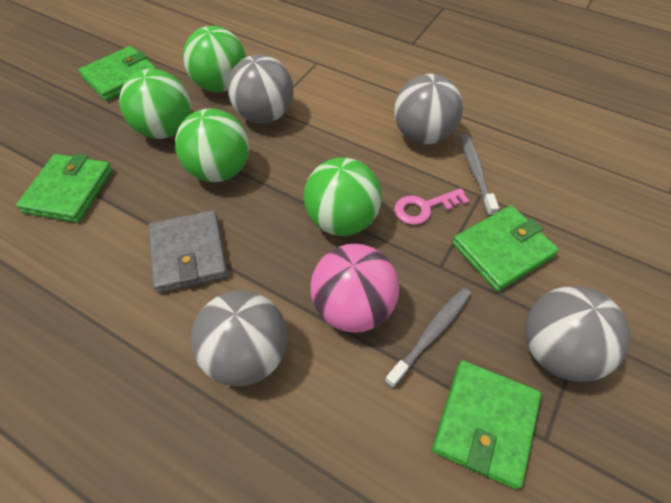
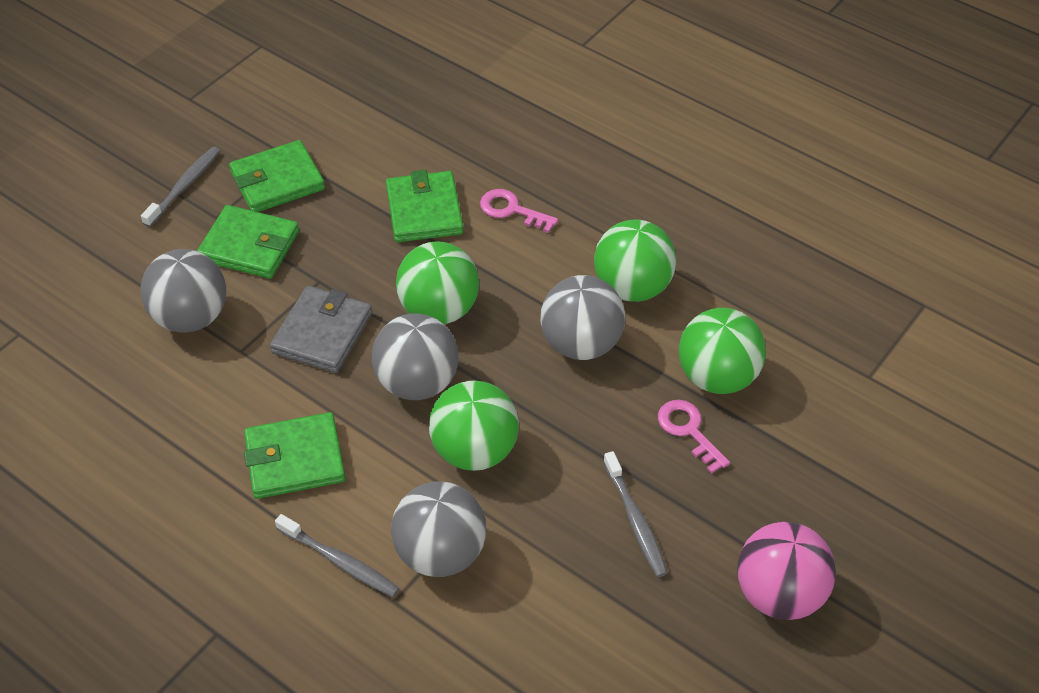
grey toothbrush: 2 -> 3
pink key: 1 -> 2

